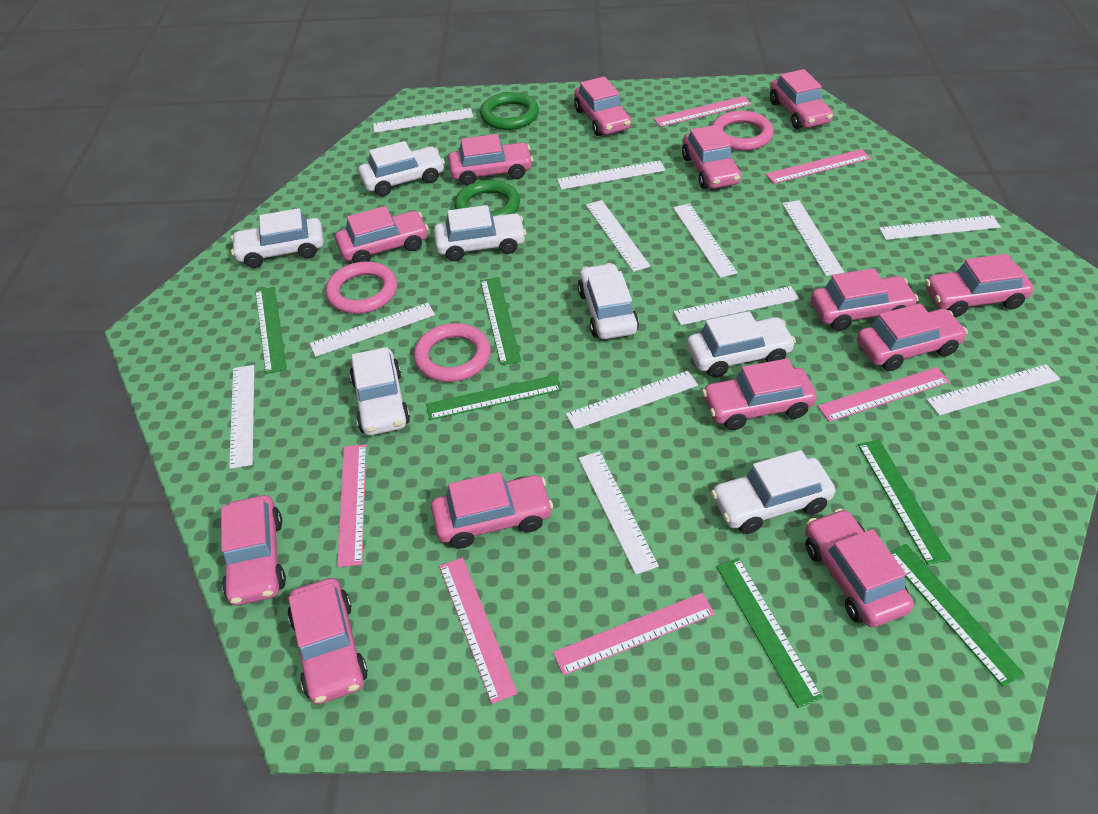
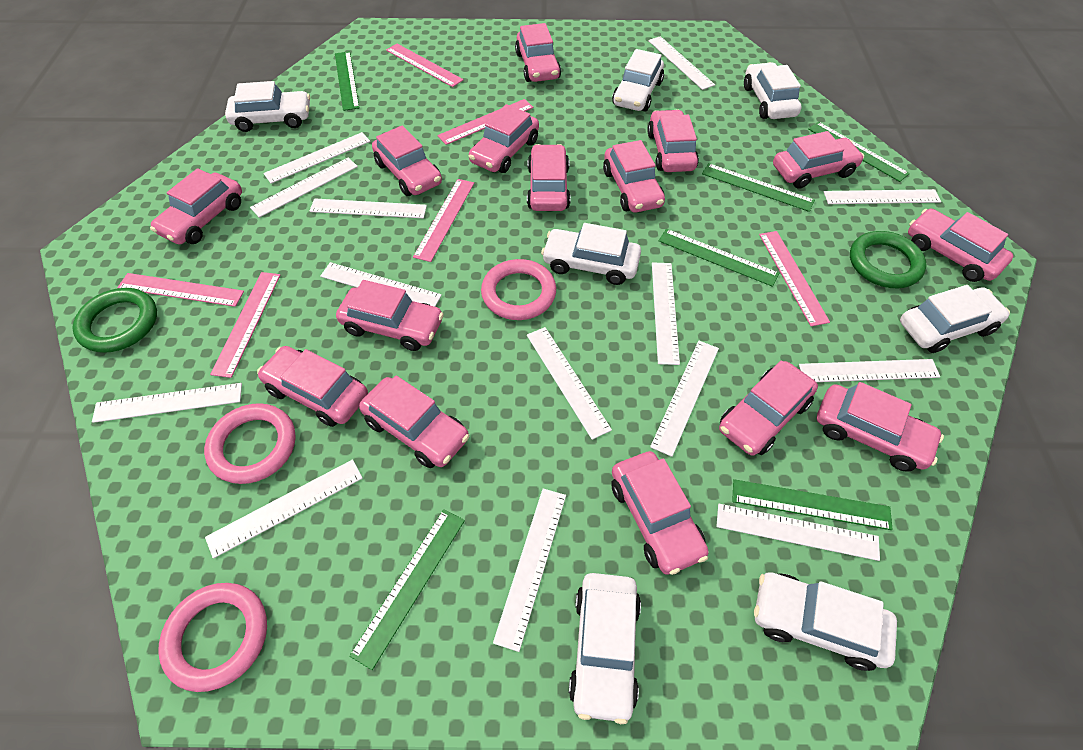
pink car: 13 -> 15
white ruler: 12 -> 14

